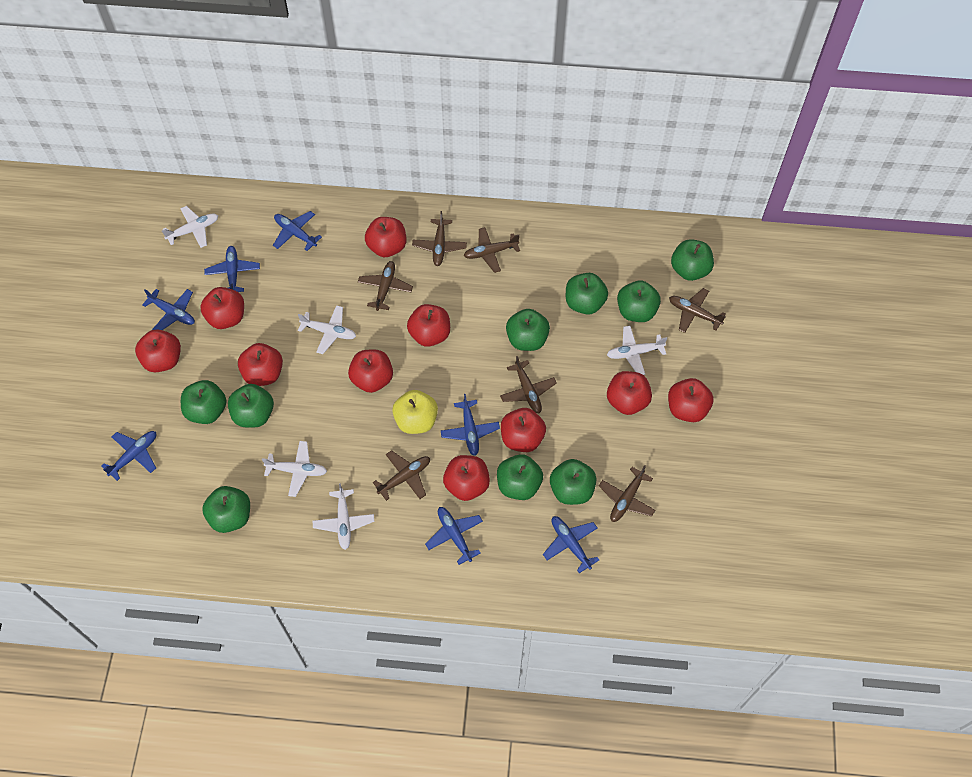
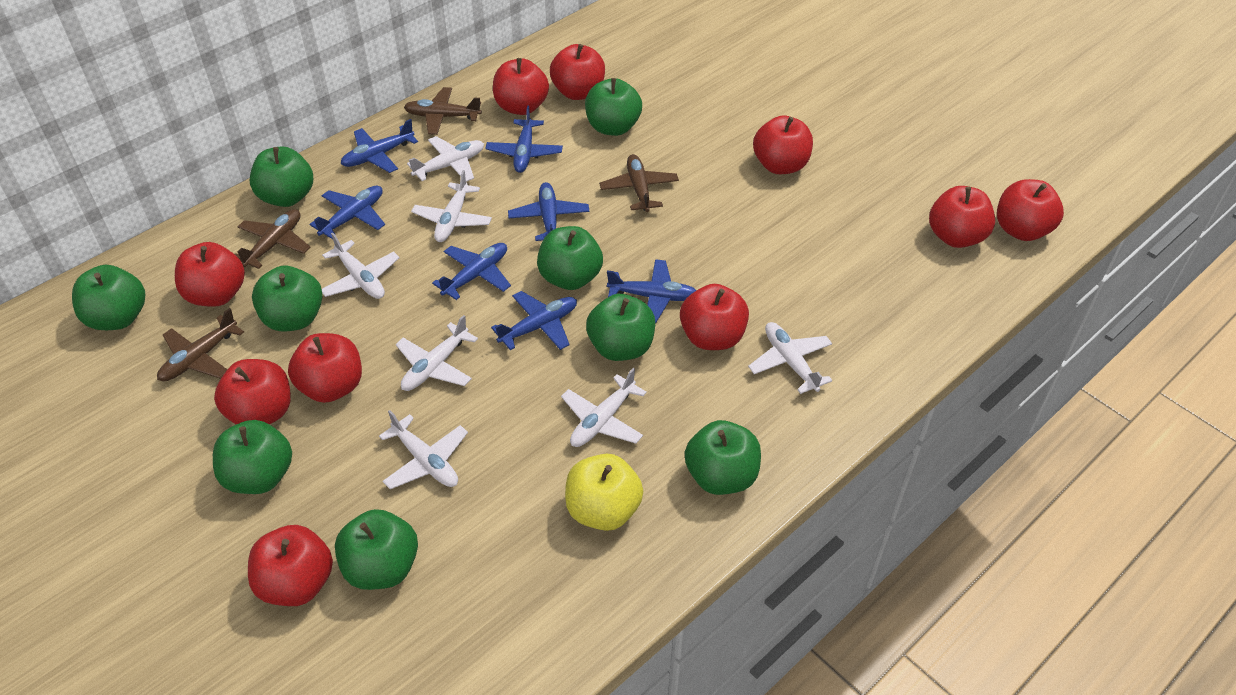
brown plane: 7 -> 4
white plane: 5 -> 7

